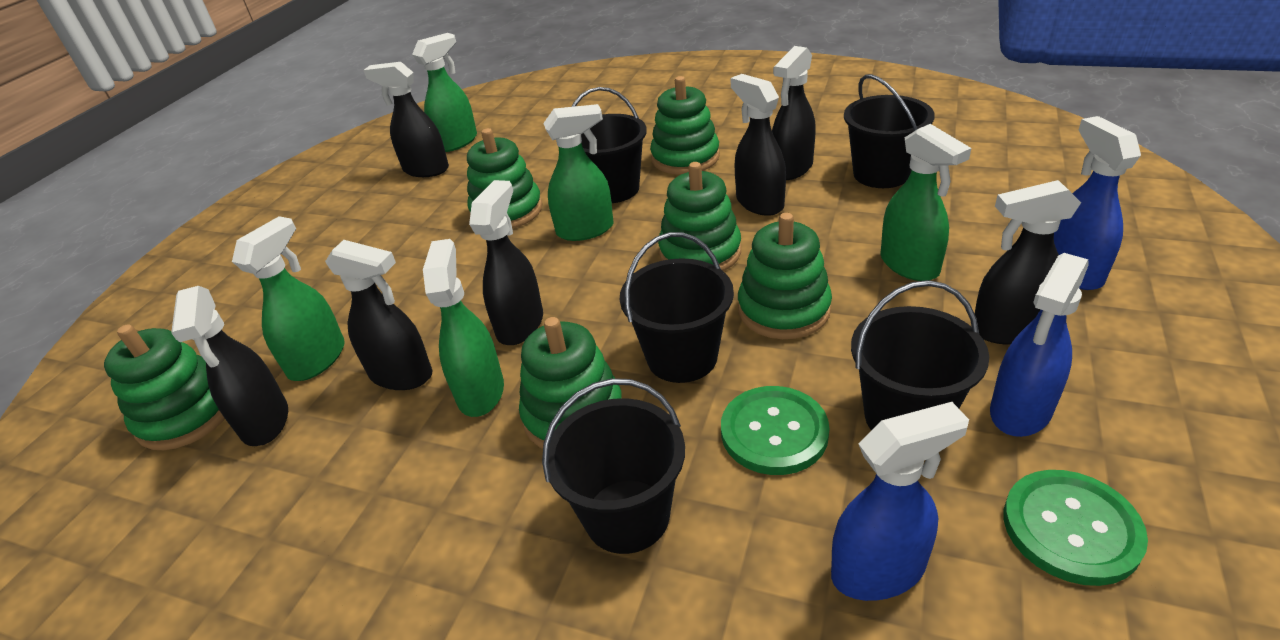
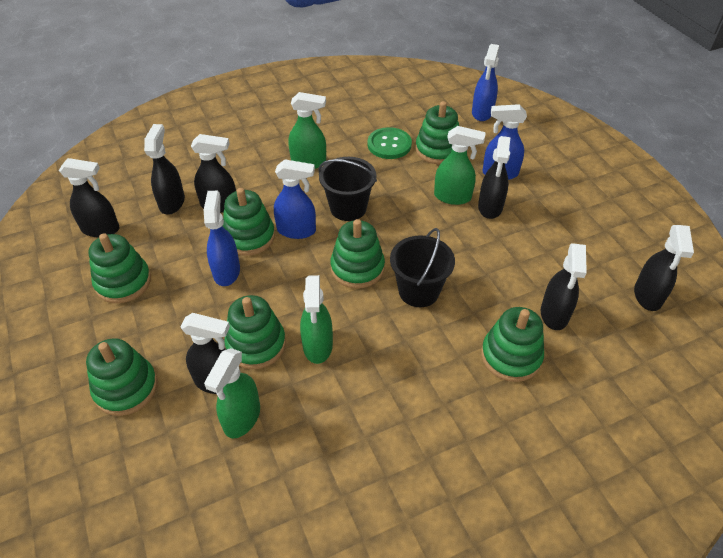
black bucket: 5 -> 2
blue spray bottle: 3 -> 4
green button: 2 -> 1
green spray bottle: 5 -> 4
green stacking toy: 6 -> 7

